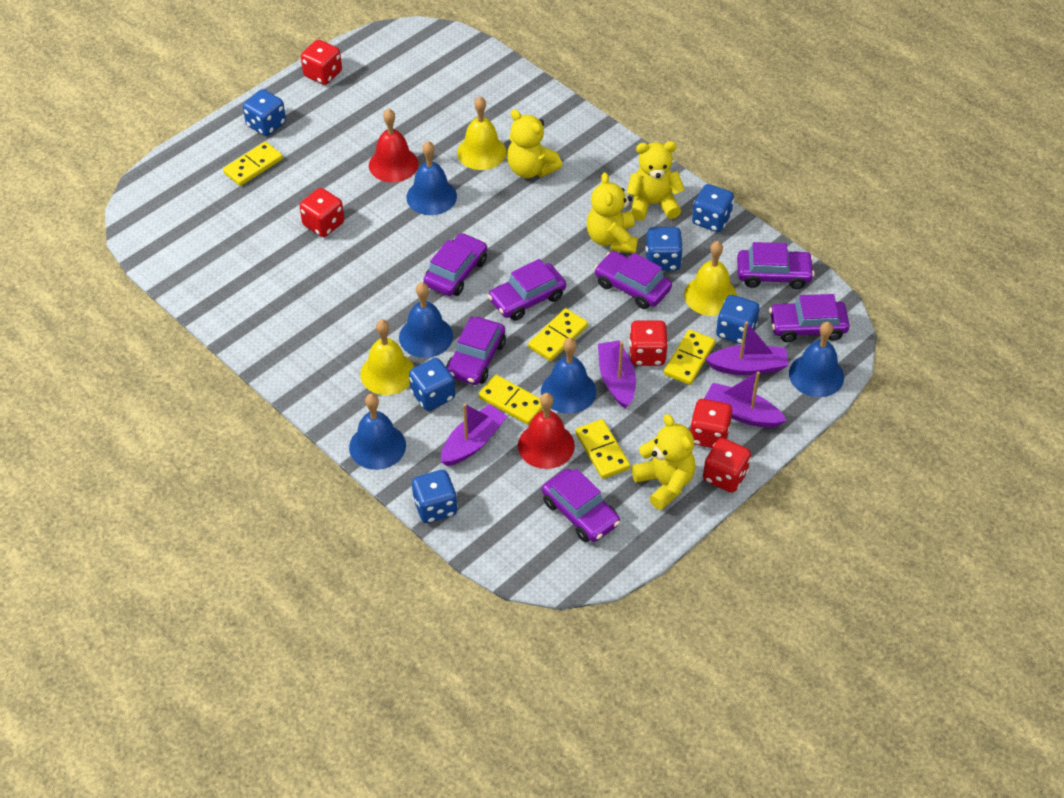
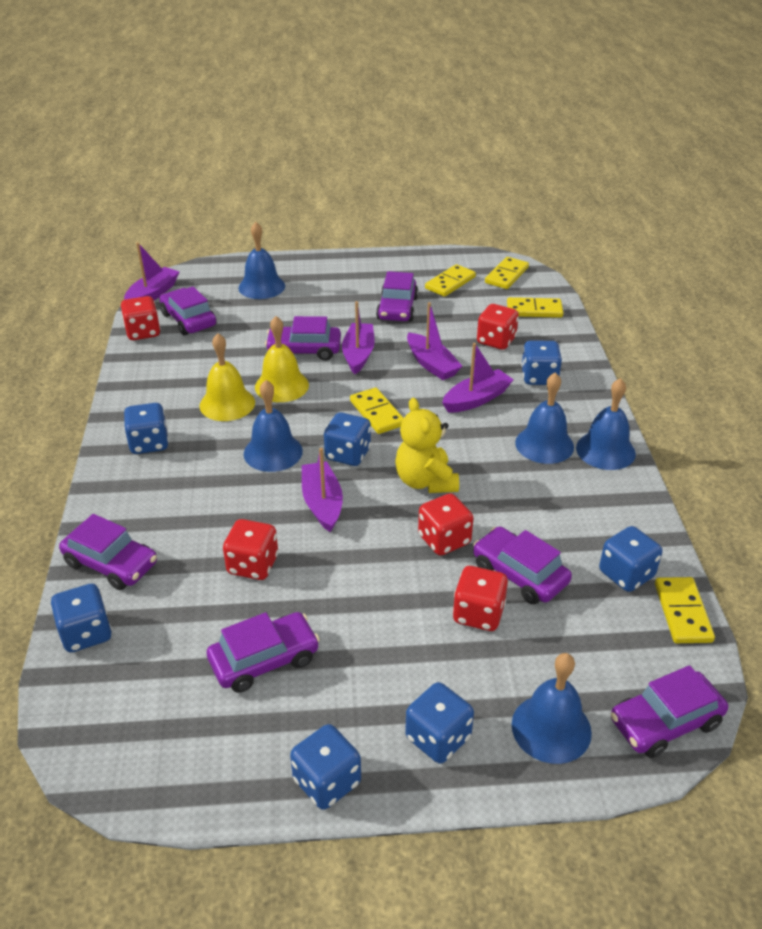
blue dice: 6 -> 7
purple boat: 4 -> 5
red bell: 2 -> 0
yellow bell: 3 -> 2
yellow teddy bear: 4 -> 1

